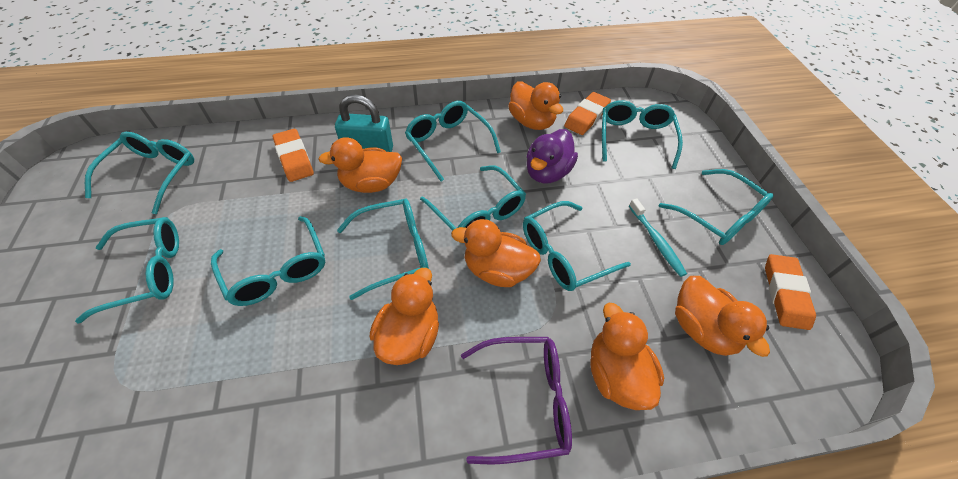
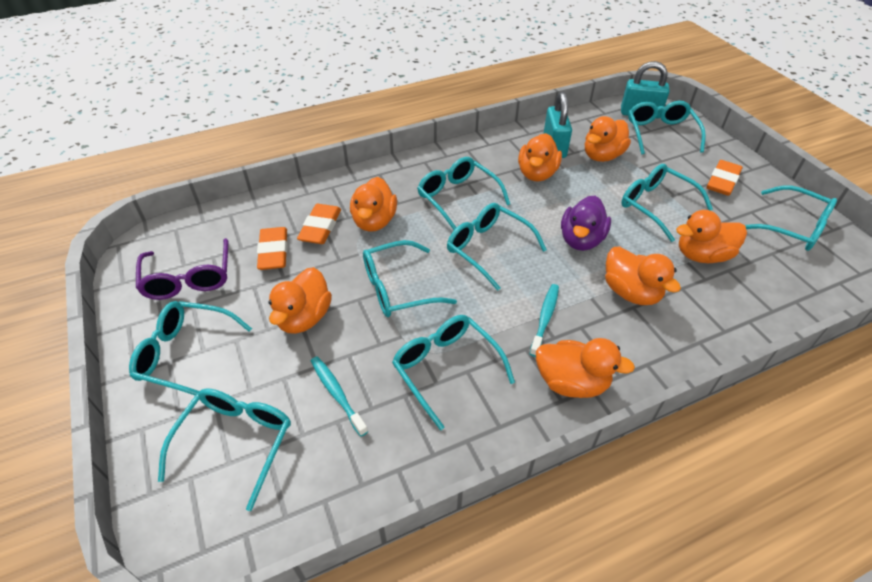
orange duck: 6 -> 7
turquoise padlock: 1 -> 2
turquoise toothbrush: 1 -> 2

